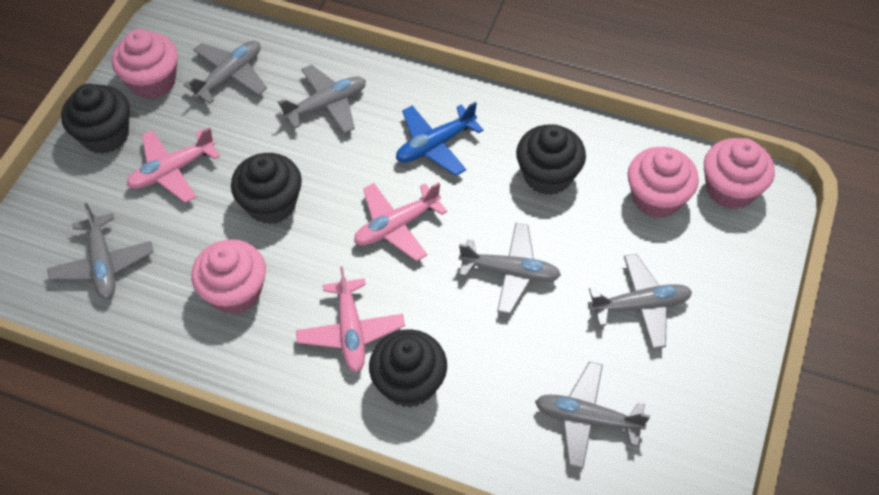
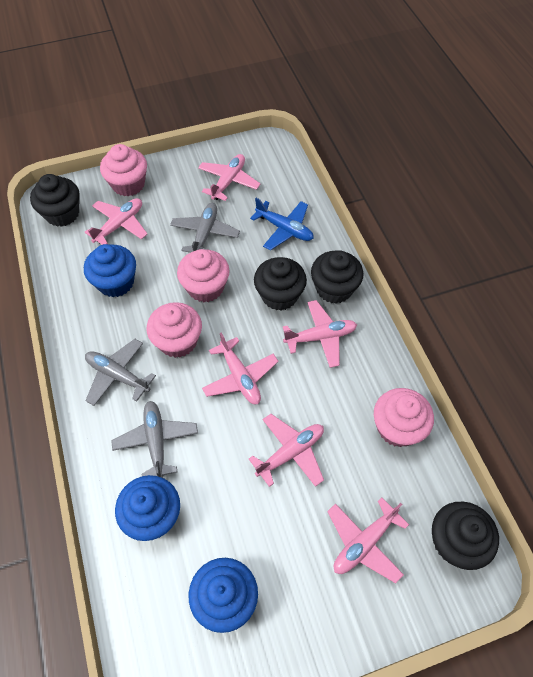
blue cupcake: 0 -> 3
grey plane: 6 -> 3
pink plane: 3 -> 6

